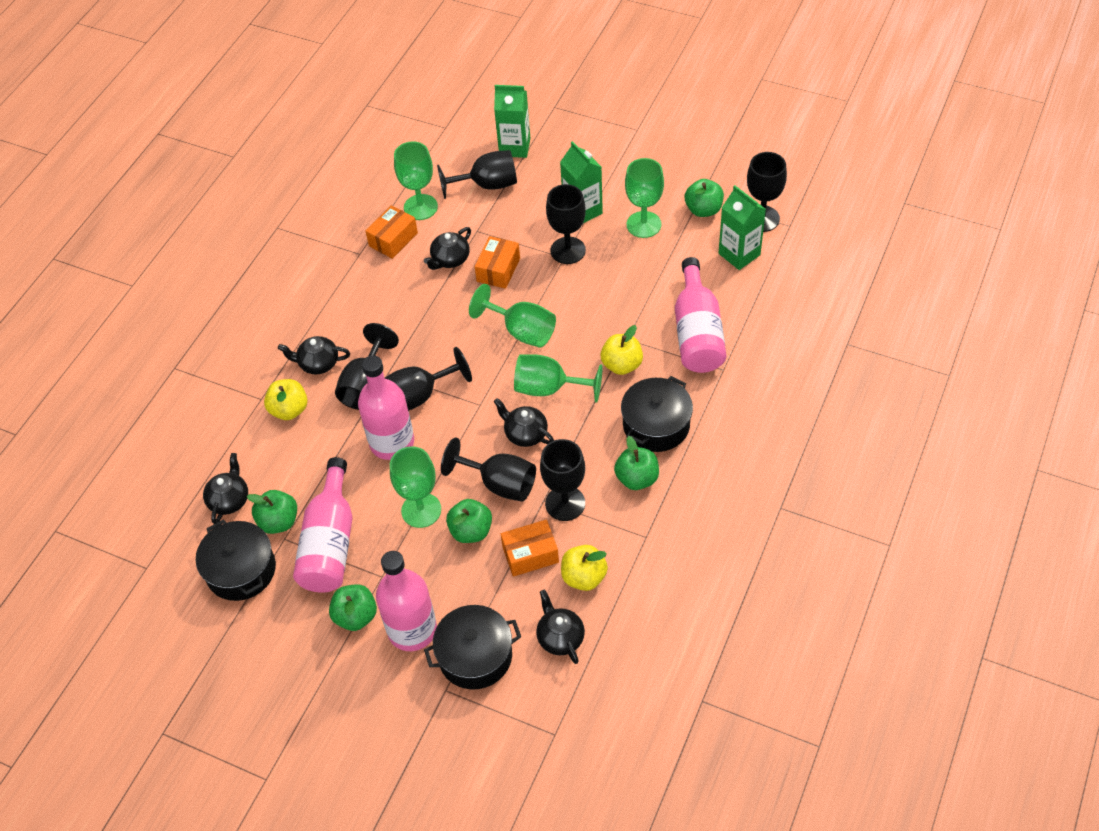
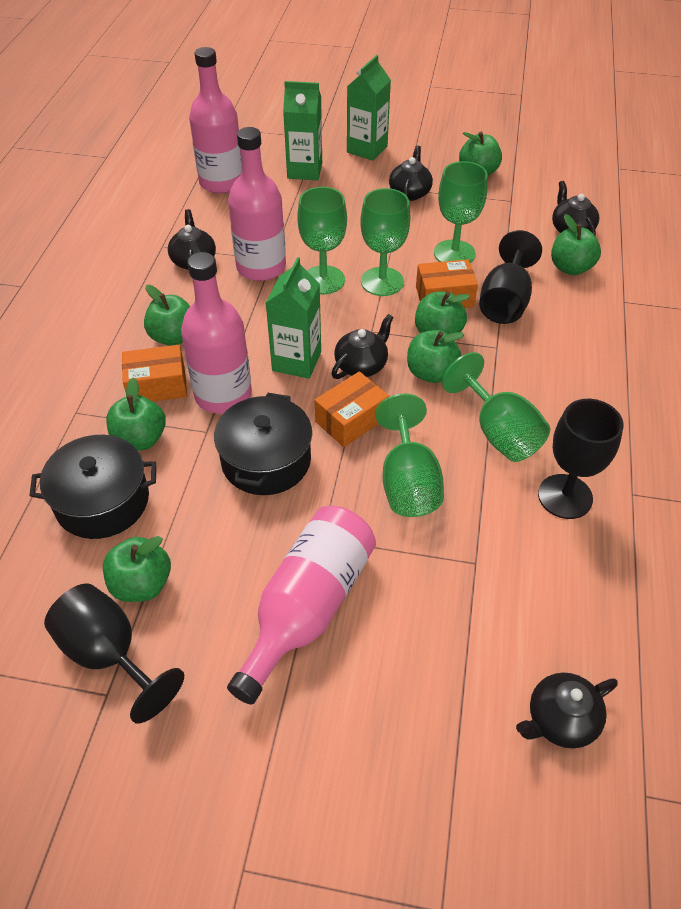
black goblet: 7 -> 3
black pot: 3 -> 2
green apple: 5 -> 7
yellow apple: 3 -> 0

